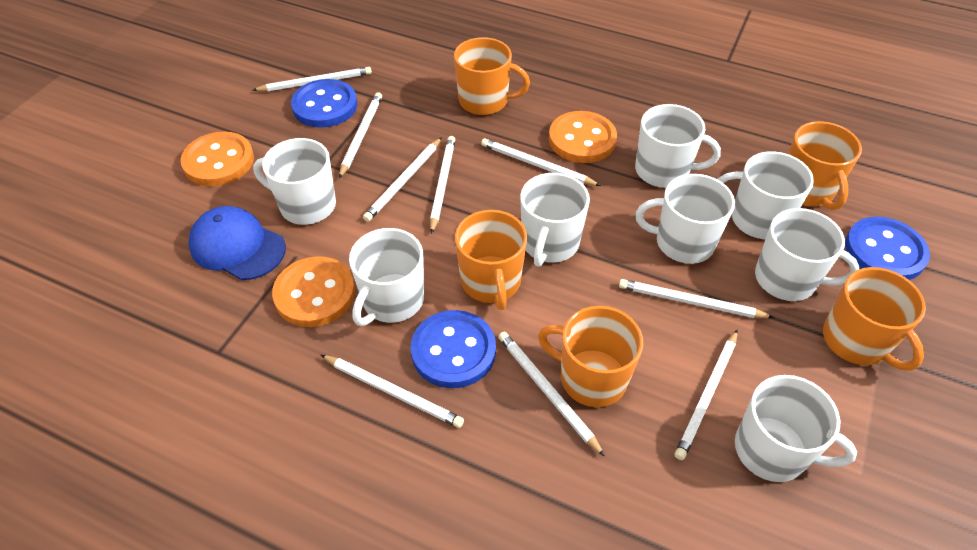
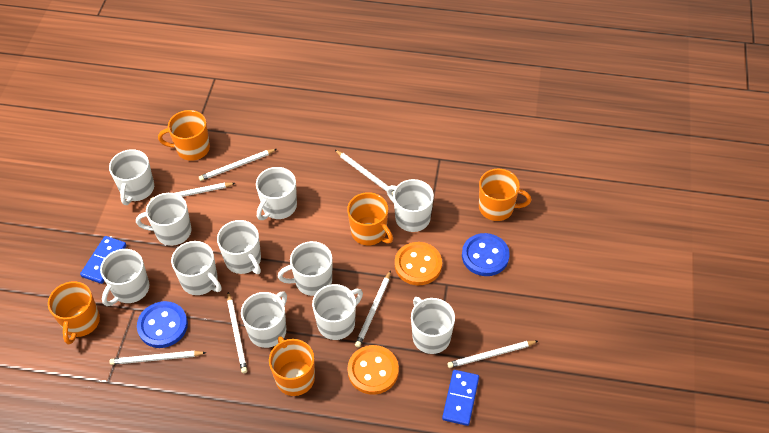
blue button: 3 -> 2
blue cap: 1 -> 0
blue domino: 0 -> 2
orange button: 3 -> 2
white mug: 8 -> 11
white pencil: 9 -> 7

